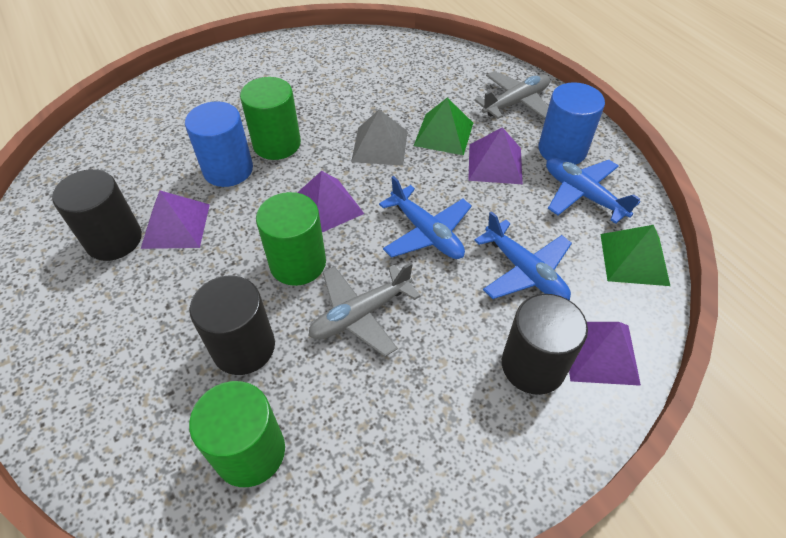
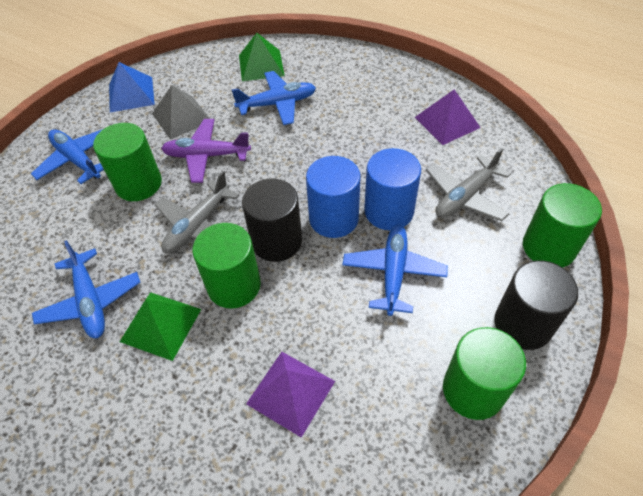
black cylinder: 3 -> 2
blue plane: 3 -> 4
blue pyramid: 0 -> 1
green cylinder: 3 -> 4
purple plane: 0 -> 1
purple pyramid: 4 -> 2

